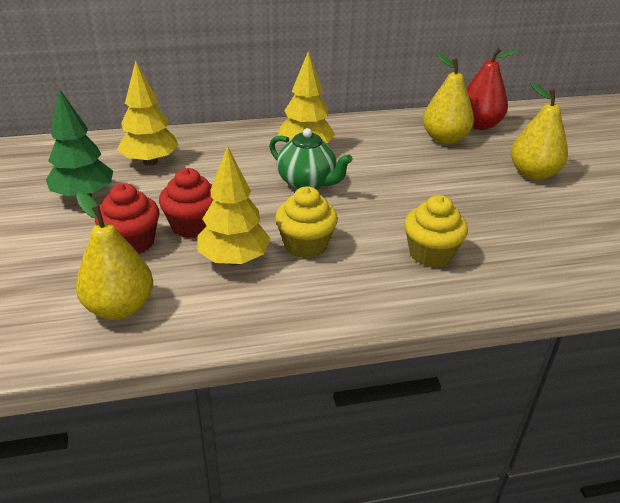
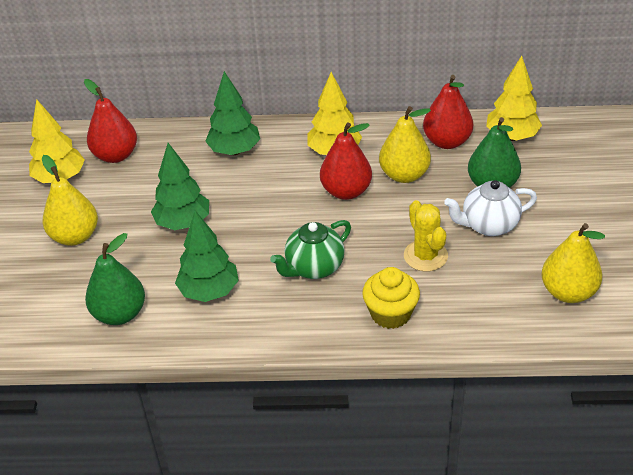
green pear: 0 -> 2
green tree: 1 -> 3
red cupcake: 2 -> 0
red pear: 1 -> 3
white teapot: 0 -> 1
yellow cactus: 0 -> 1
yellow cupcake: 2 -> 1

